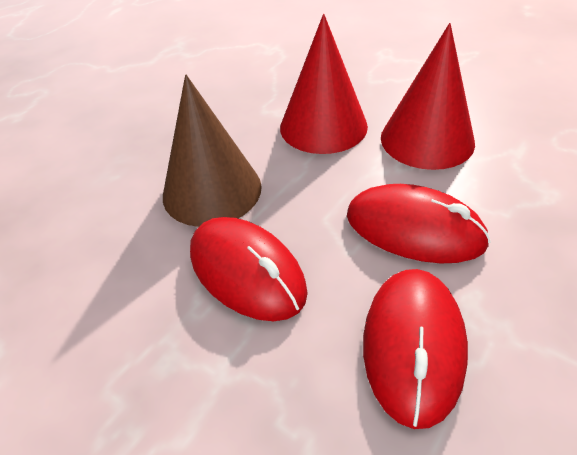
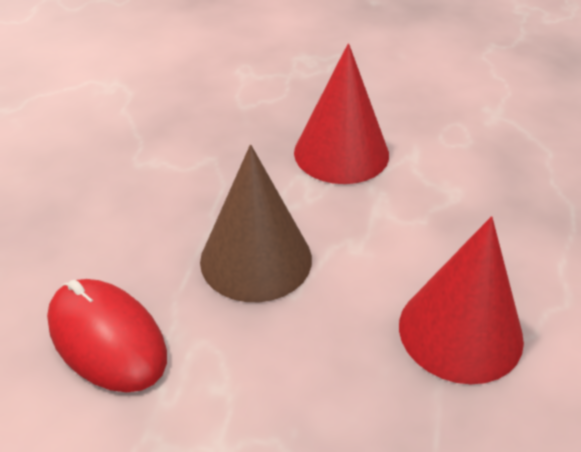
red mouse: 3 -> 1

